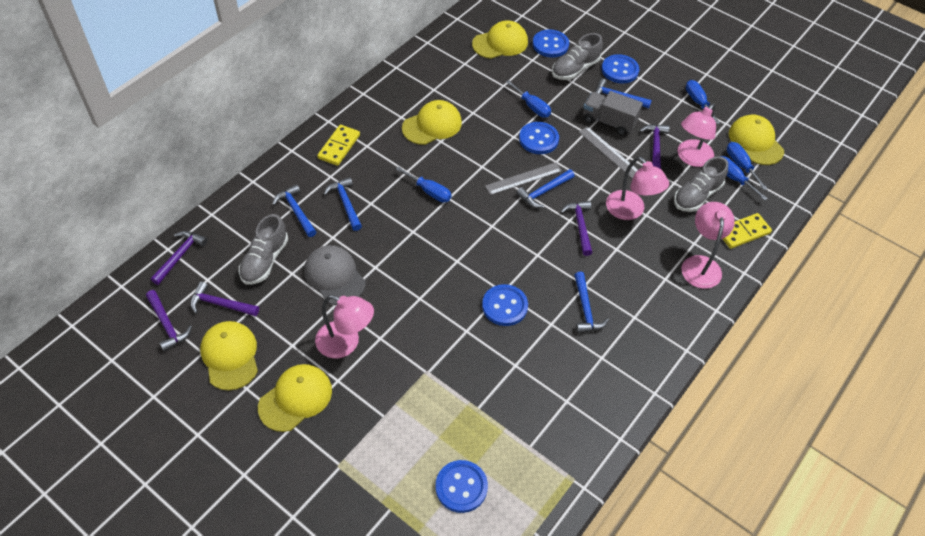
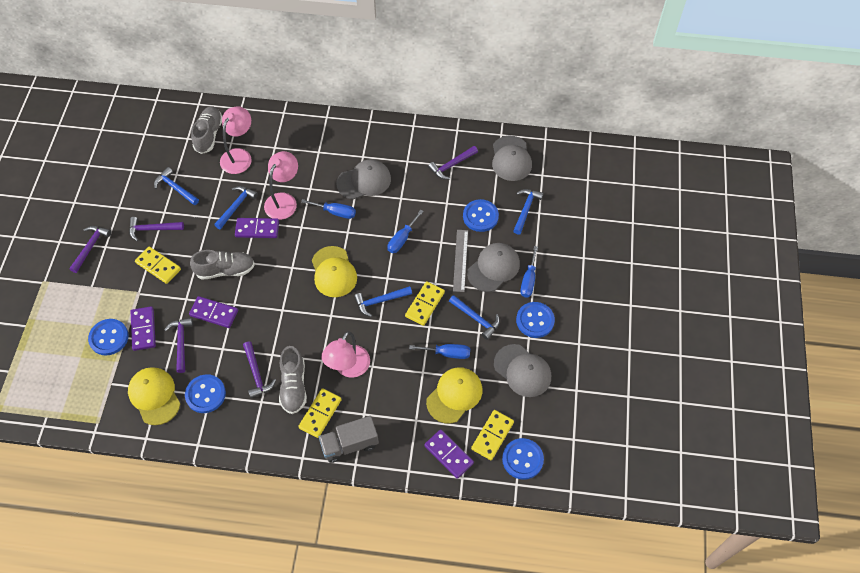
blue screwdriver: 5 -> 4
grey cap: 1 -> 4
grey ruler: 2 -> 1
pink lamp: 4 -> 3
purple domino: 0 -> 4
yellow cap: 5 -> 3
yellow domino: 2 -> 4

